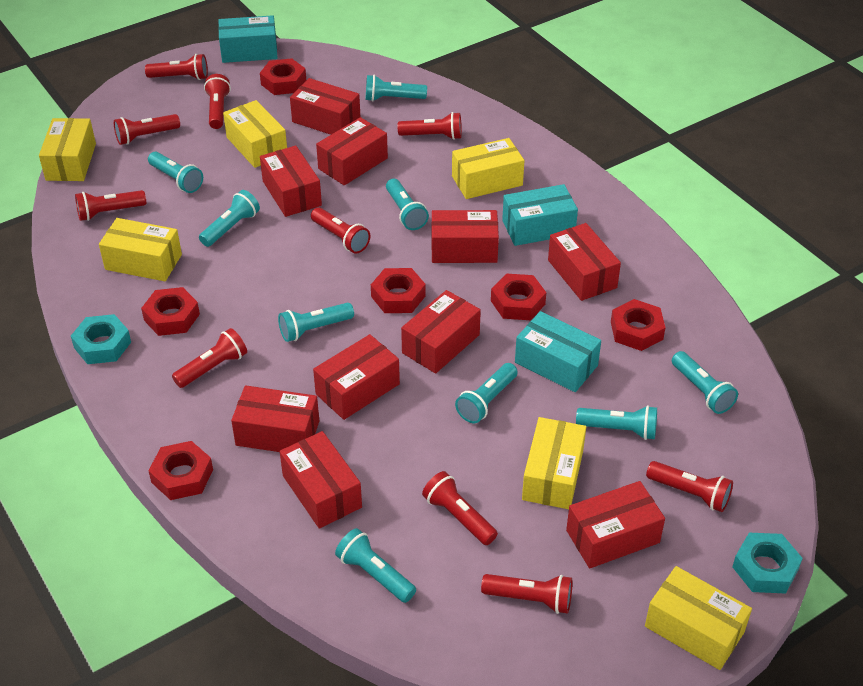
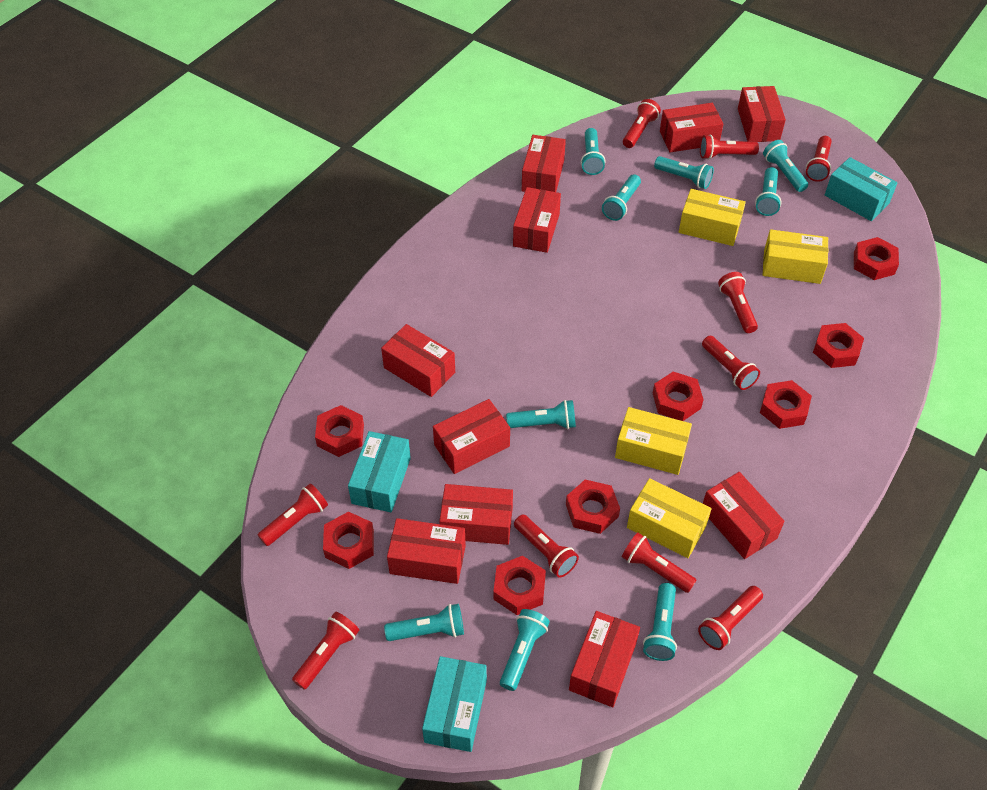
red nut: 6 -> 8
turquoise nut: 2 -> 0
yellow box: 6 -> 4

